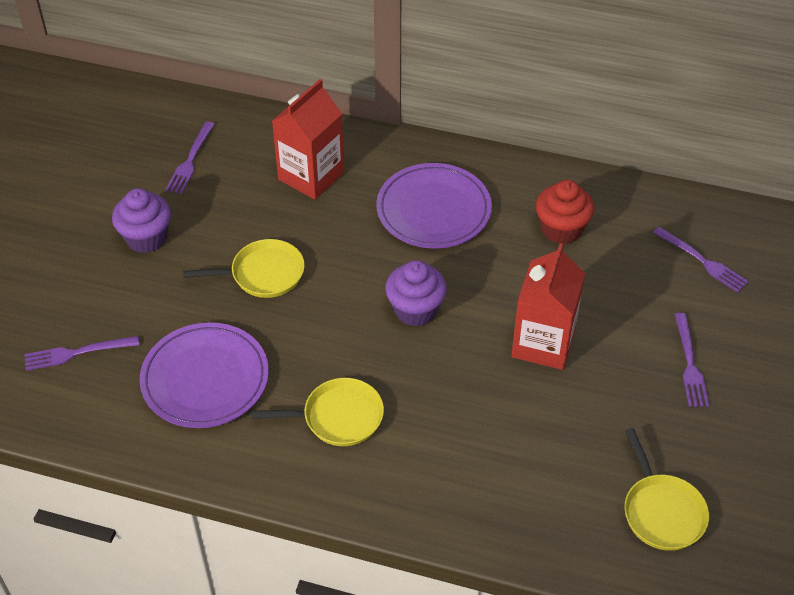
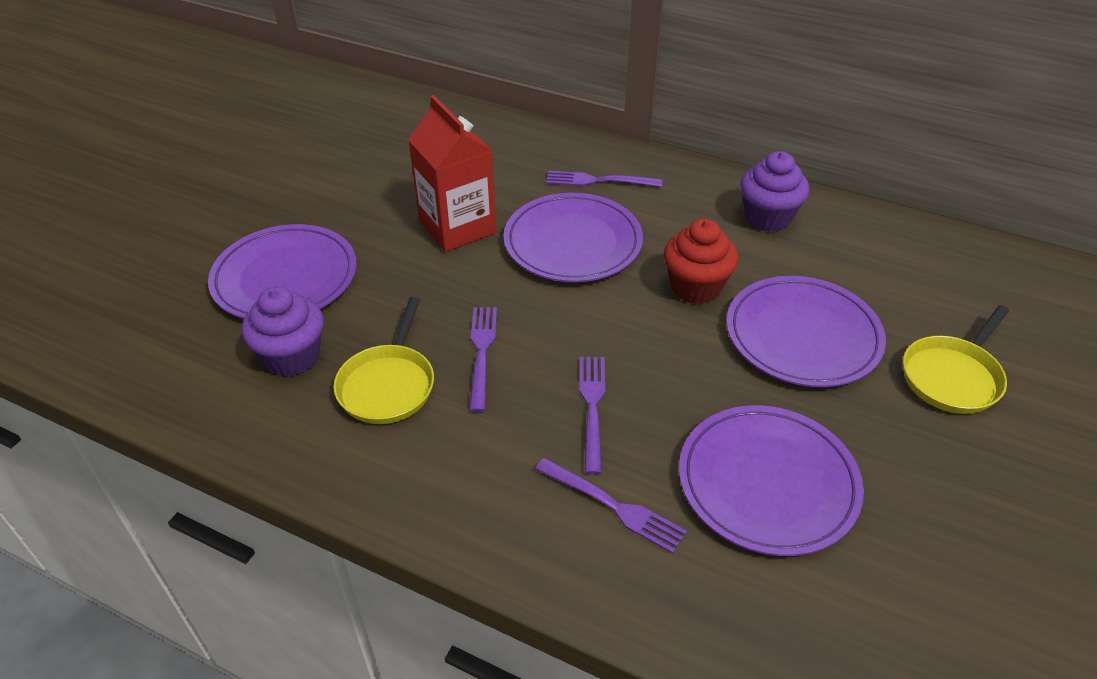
purple plate: 2 -> 4
red carton: 2 -> 1
yellow pan: 3 -> 2

